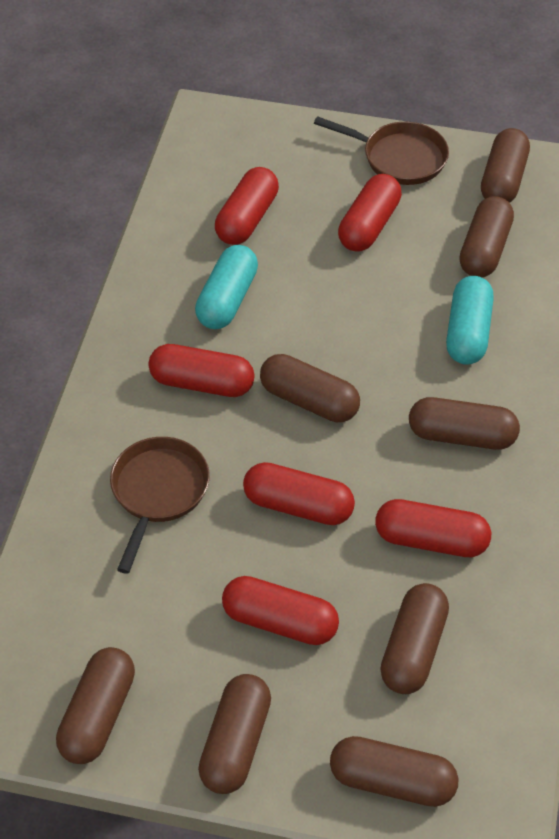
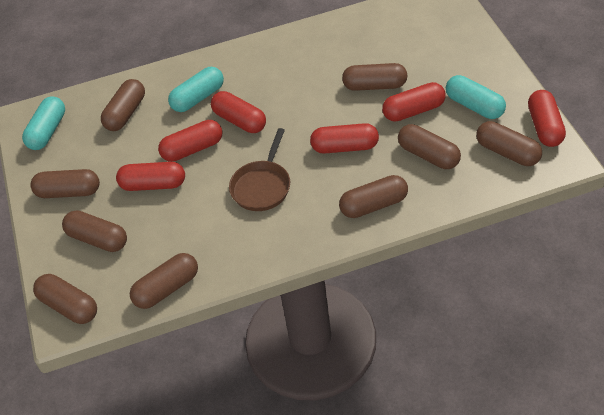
brown capsule: 8 -> 9
brown pan: 2 -> 1
turquoise capsule: 2 -> 3

